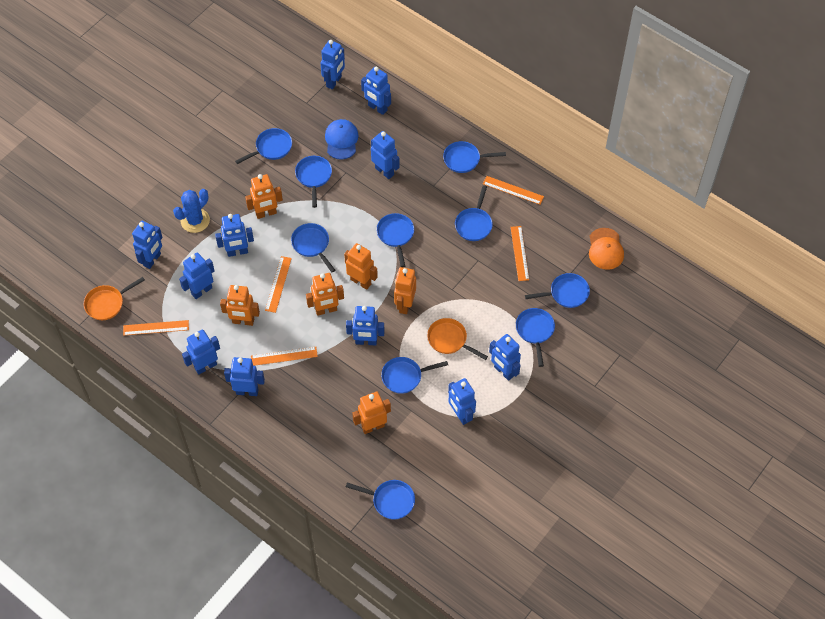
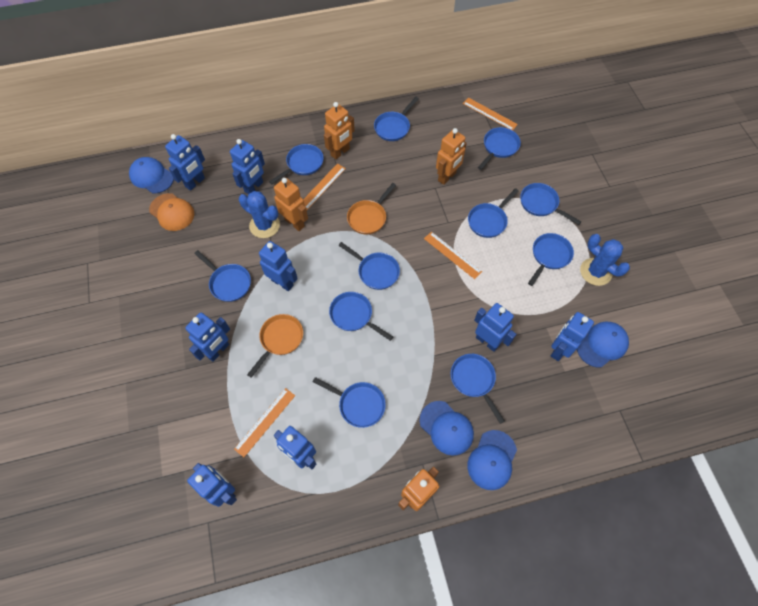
blue cactus: 1 -> 2
blue cap: 1 -> 4
blue pan: 10 -> 11
blue robot: 11 -> 8
orange robot: 6 -> 4
orange ruler: 5 -> 4

